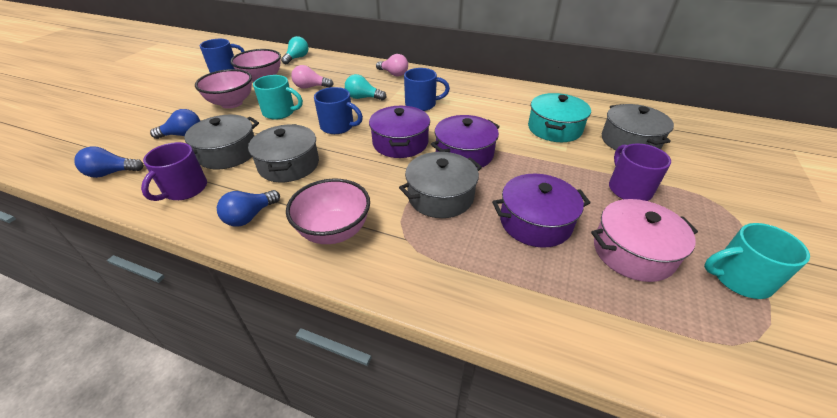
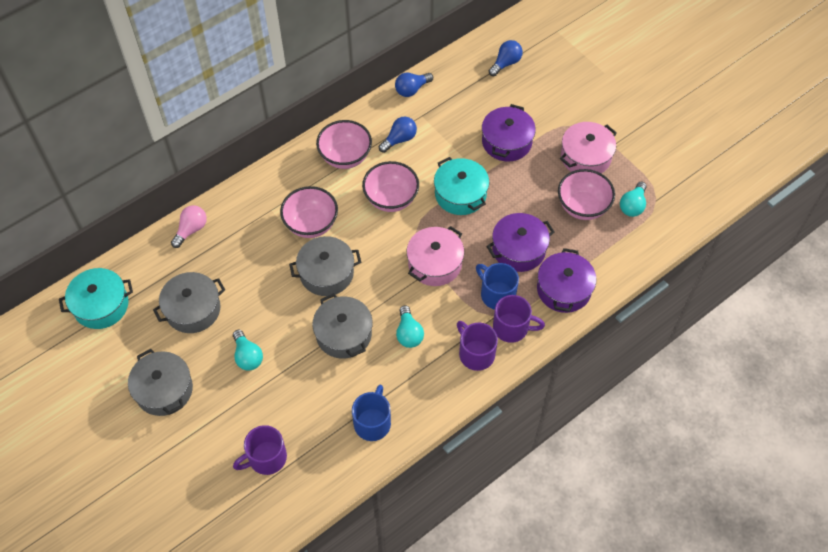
blue mug: 3 -> 2
pink bowl: 3 -> 4
pink light bulb: 2 -> 1
pink pot: 1 -> 2
purple mug: 2 -> 3
turquoise light bulb: 2 -> 3
turquoise mug: 2 -> 0
turquoise pot: 1 -> 2

